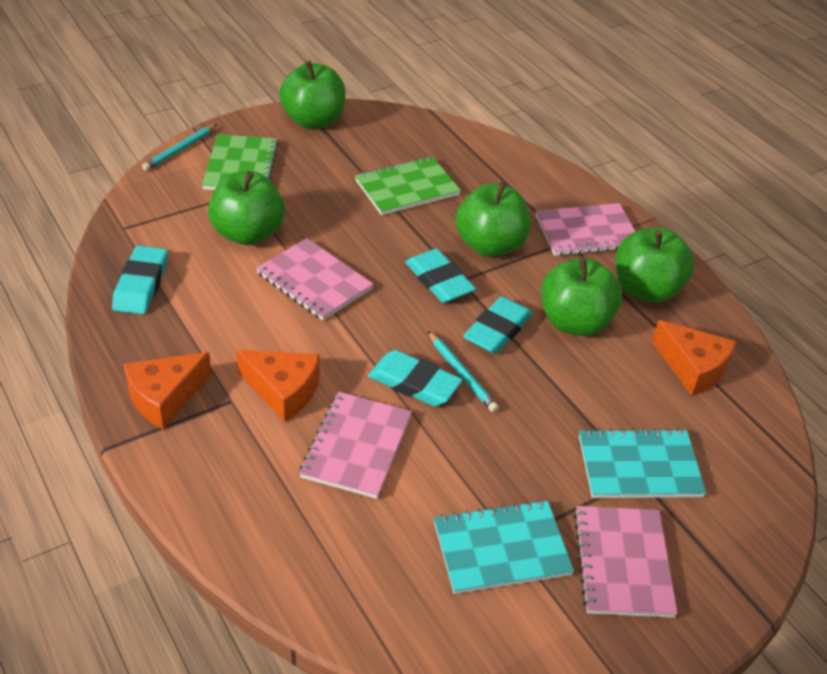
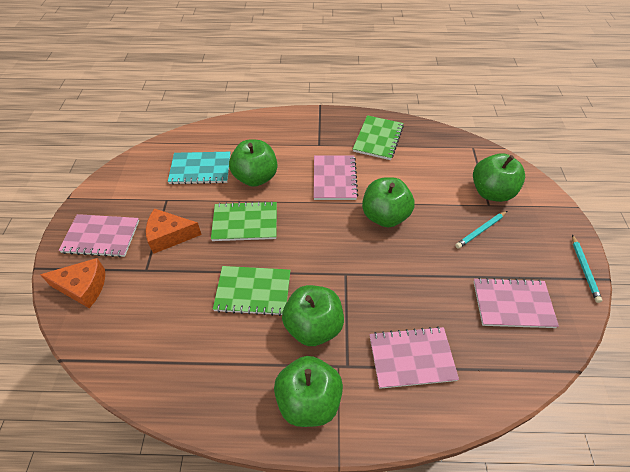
green notebook: 2 -> 3
orange cheese: 3 -> 2
turquoise eraser: 4 -> 0
turquoise notebook: 2 -> 1

